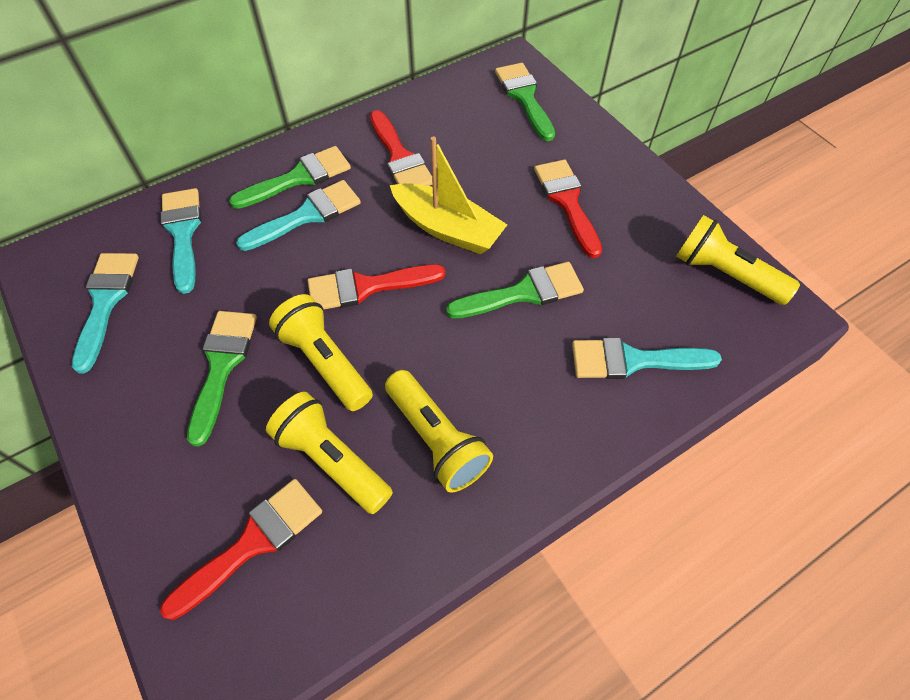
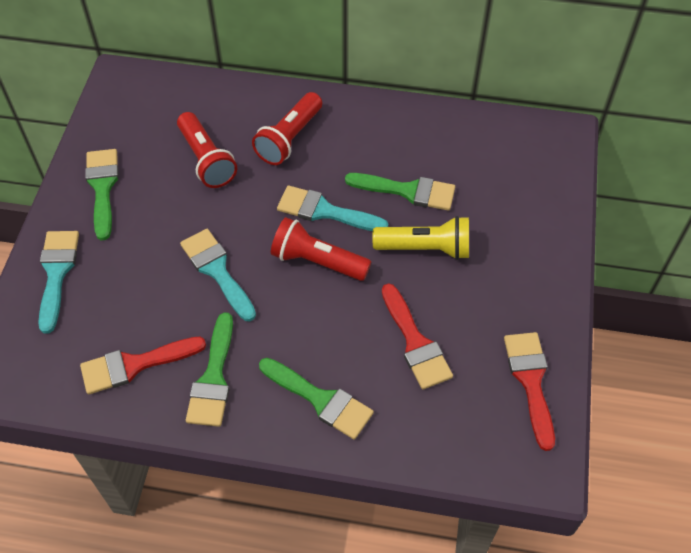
red brush: 4 -> 3
red flashlight: 0 -> 3
turquoise brush: 4 -> 3
yellow boat: 1 -> 0
yellow flashlight: 4 -> 1

